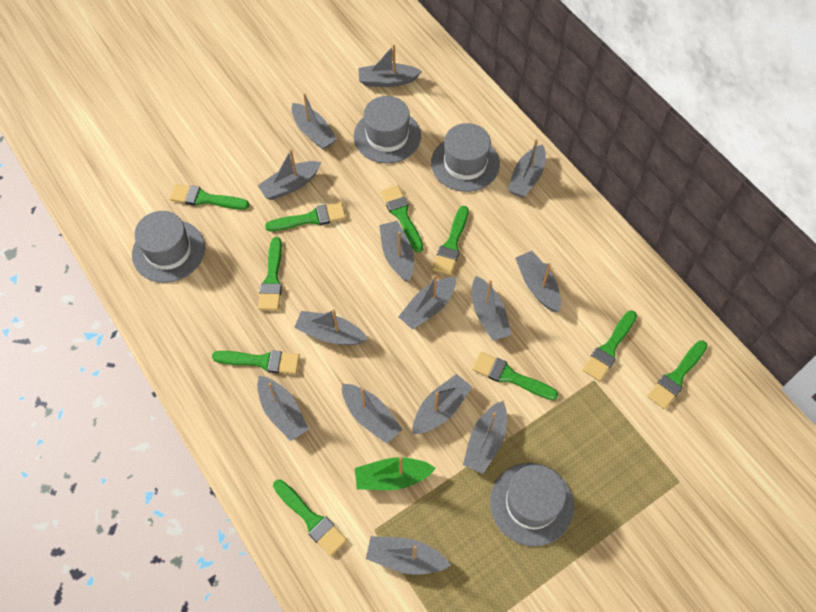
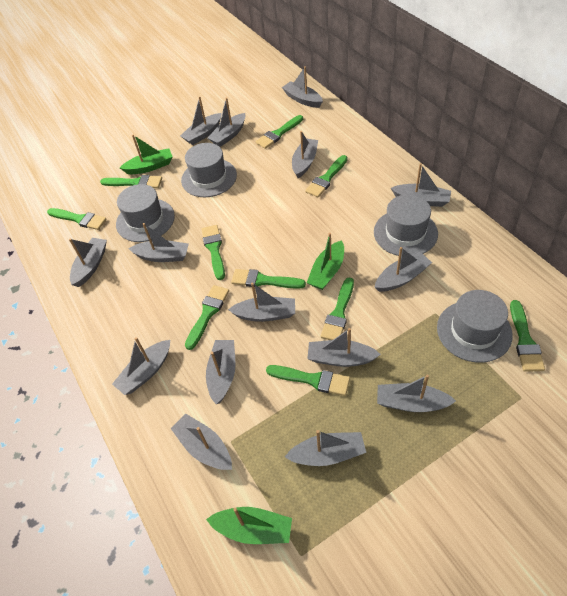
green boat: 1 -> 3
grey boat: 14 -> 15

